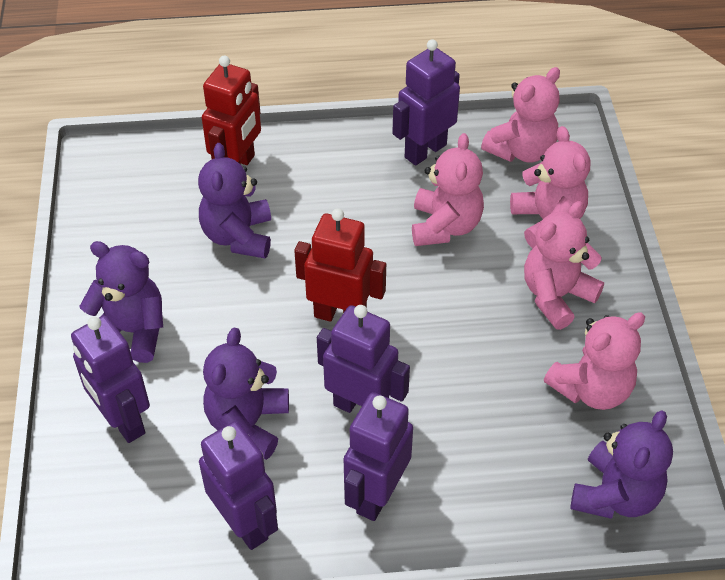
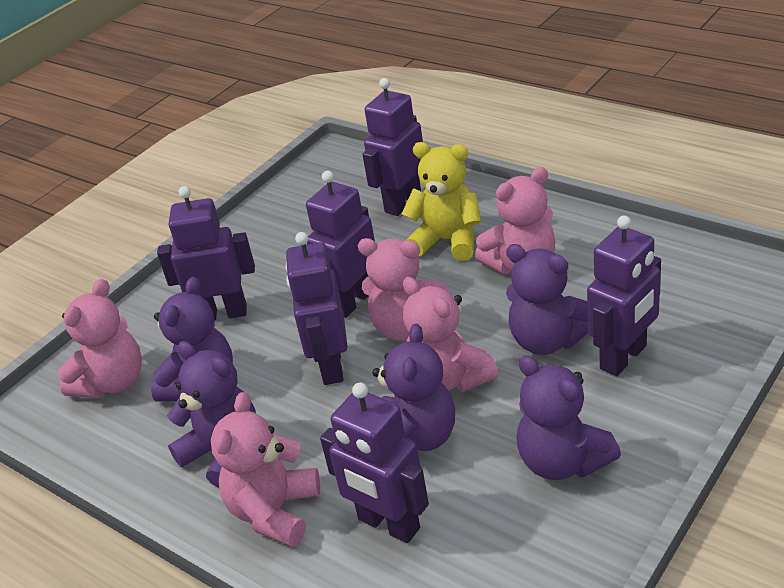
purple robot: 5 -> 6
purple teddy bear: 4 -> 5
red robot: 2 -> 0
yellow teddy bear: 0 -> 1

